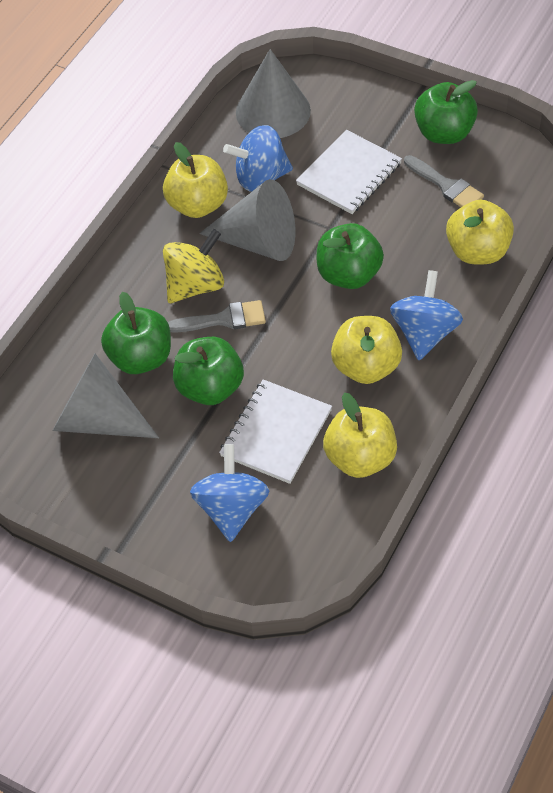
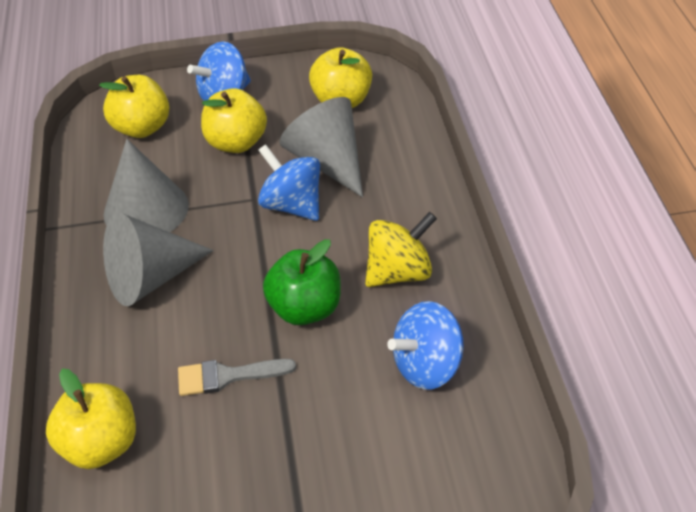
green apple: 4 -> 1
grey brush: 2 -> 1
white notebook: 2 -> 0

